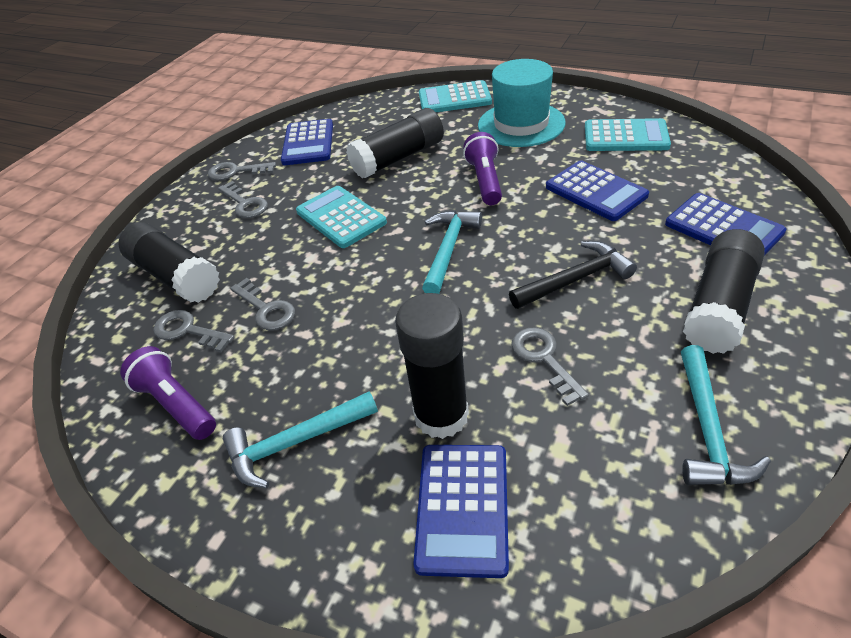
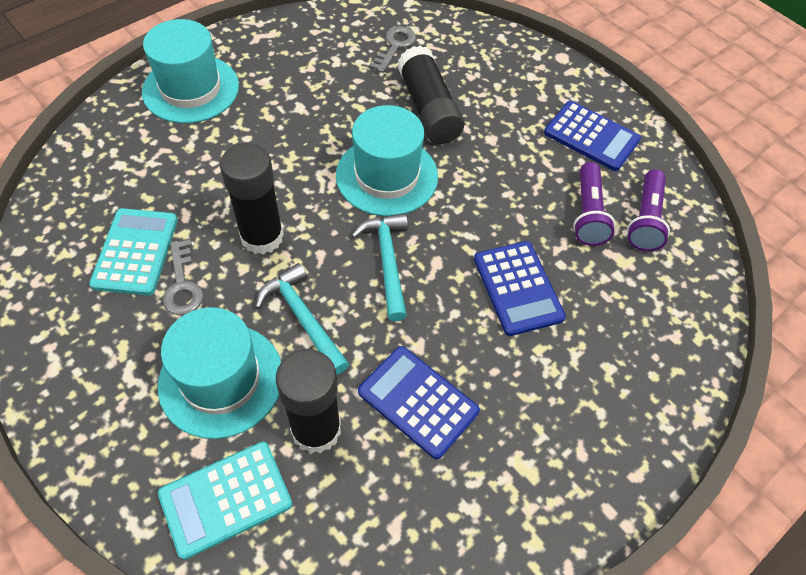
black glue stick: 4 -> 3
black hammer: 1 -> 0
blue calculator: 4 -> 3
grey key: 5 -> 2
turquoise calculator: 3 -> 2
turquoise hammer: 3 -> 2
turquoise hat: 1 -> 3

